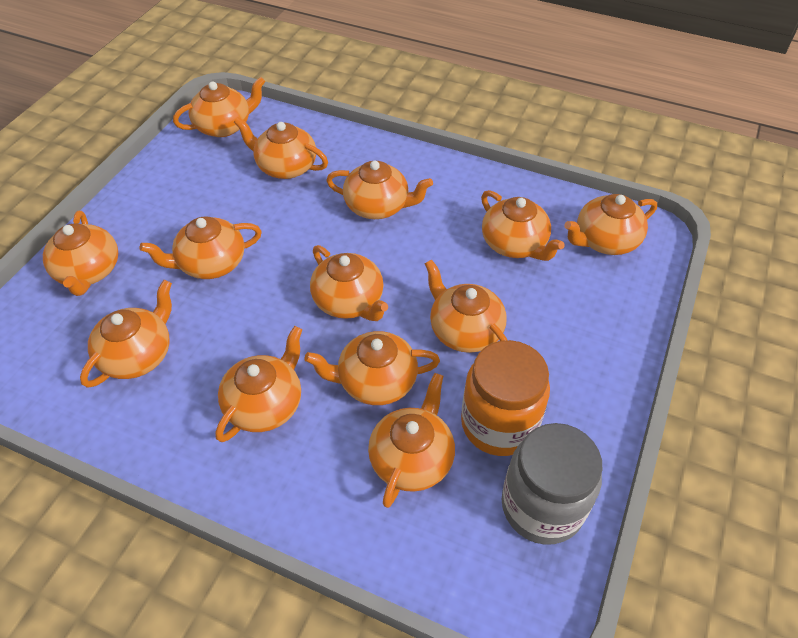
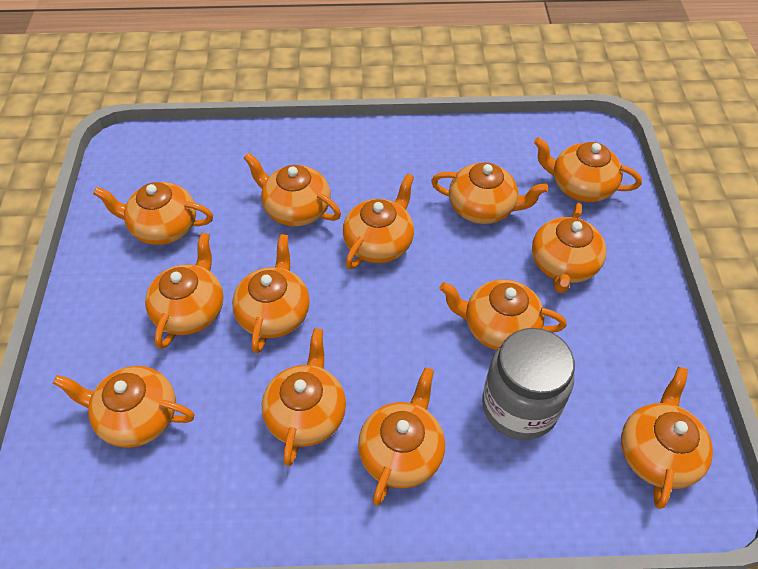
orange jar: 1 -> 0

